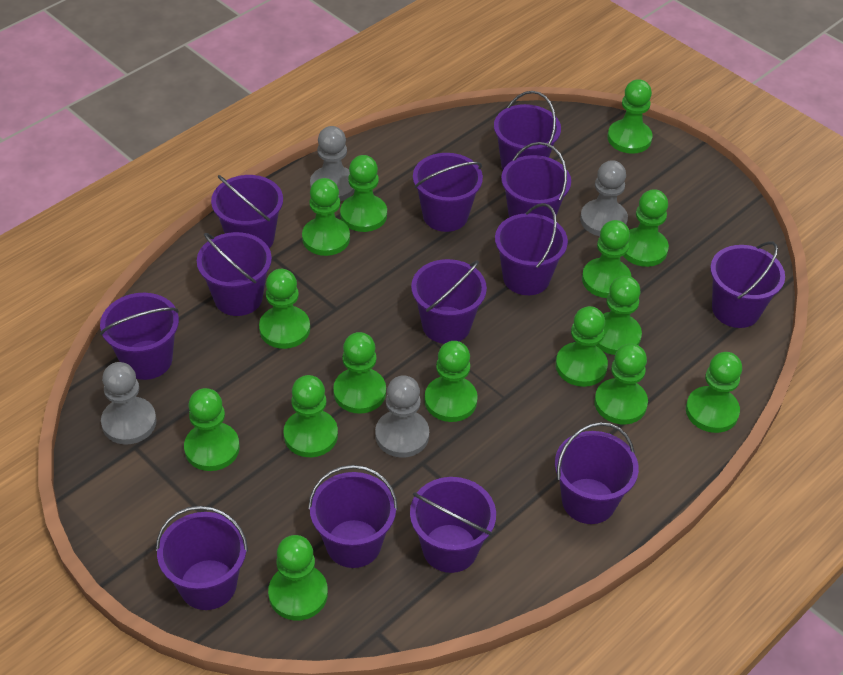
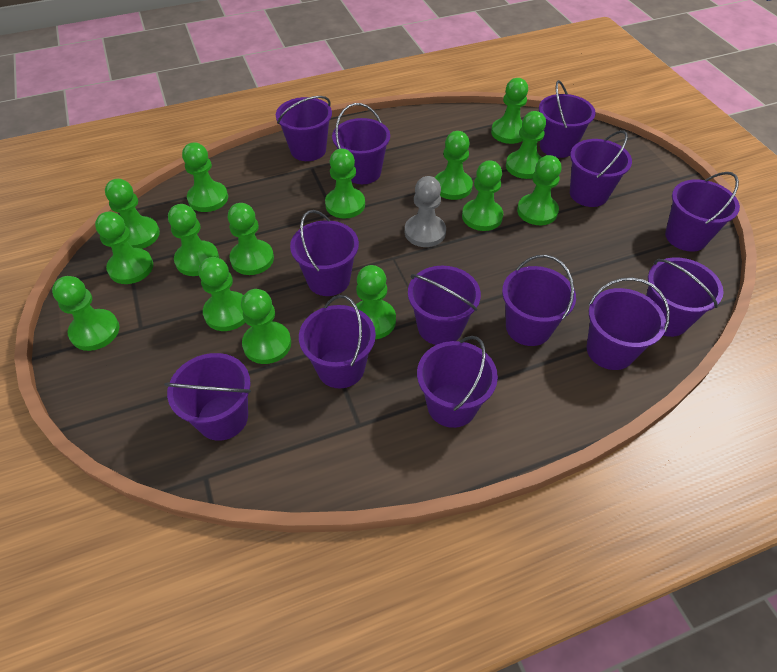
grey pawn: 4 -> 1

